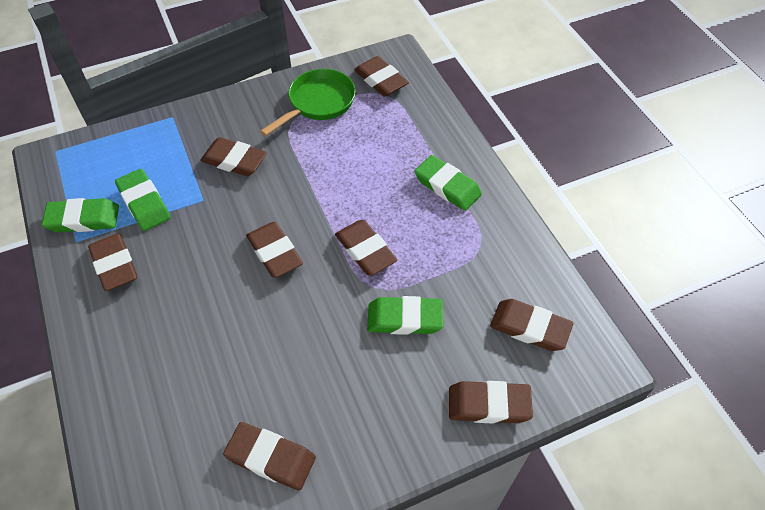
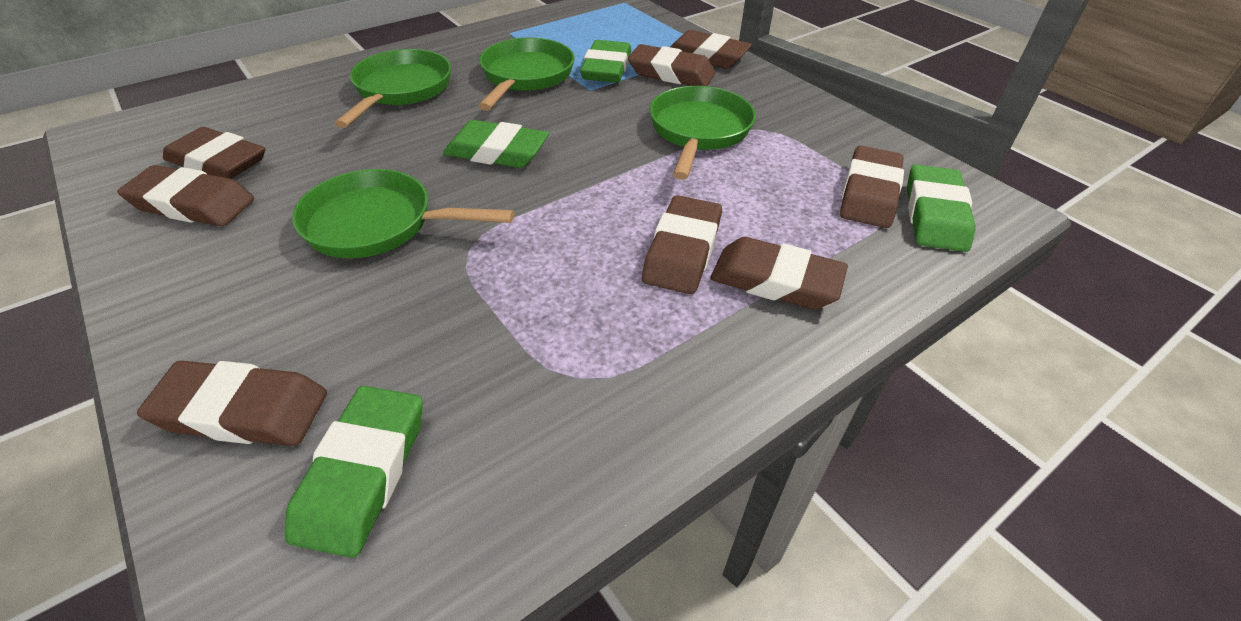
green pan: 1 -> 4

